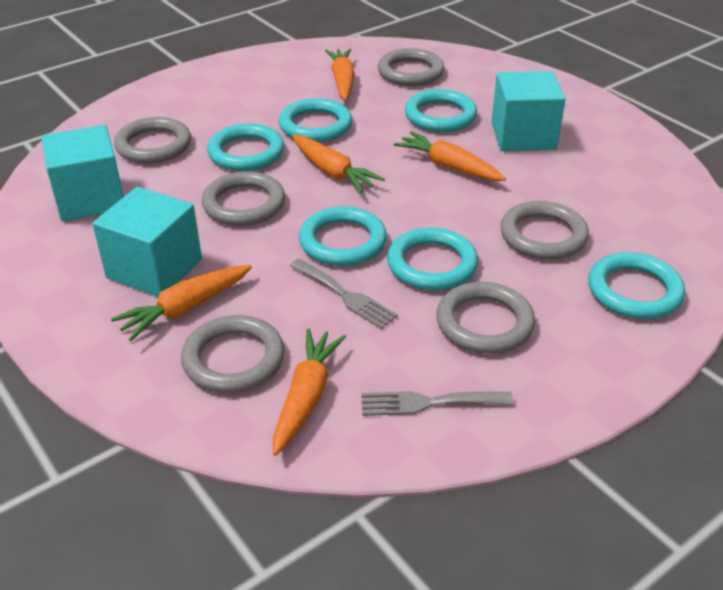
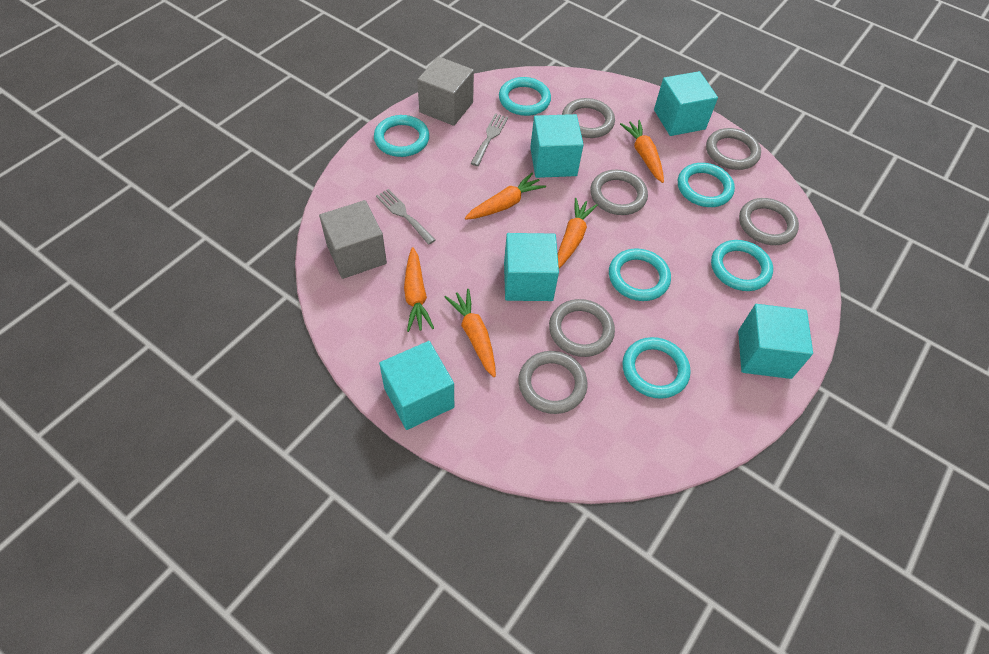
grey cube: 0 -> 2
turquoise cube: 3 -> 5

